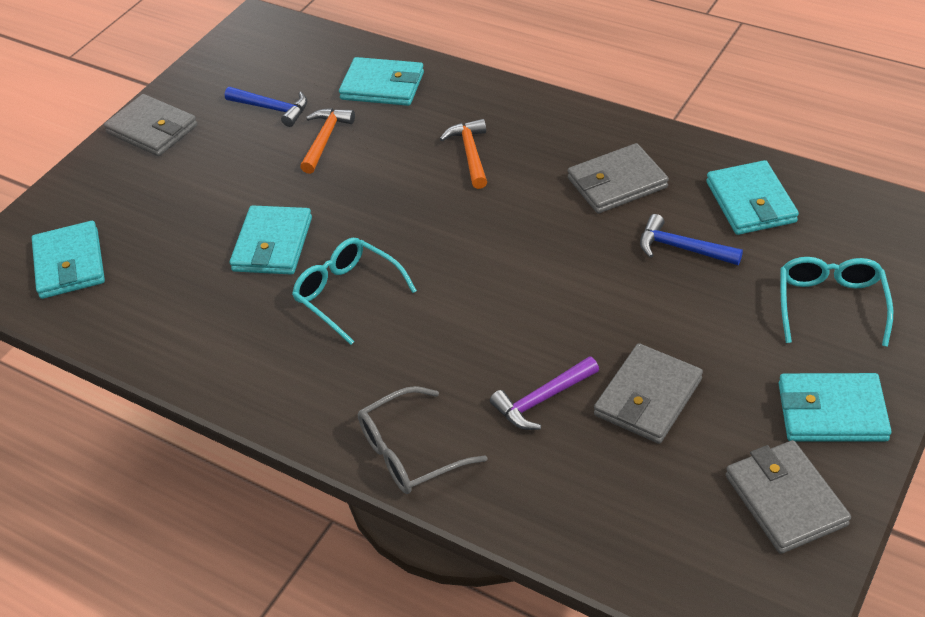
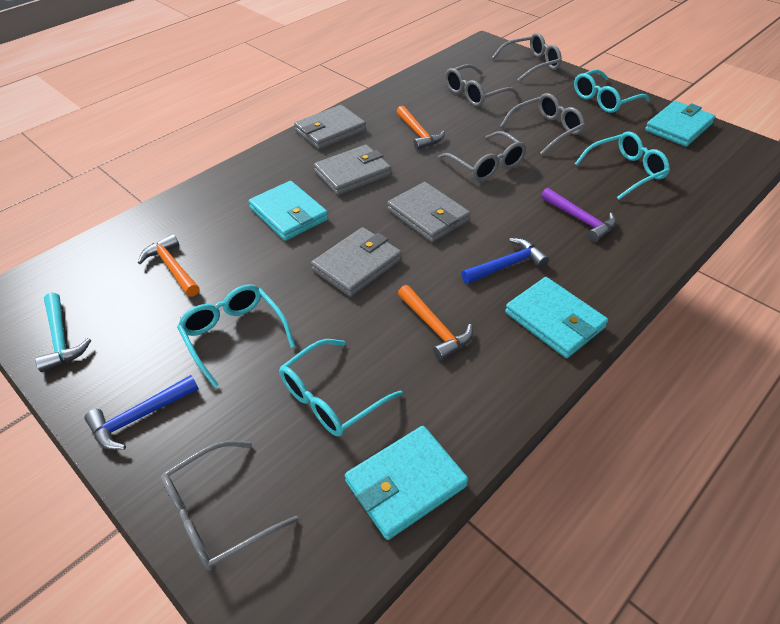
grey glasses: 1 -> 5
orange hammer: 2 -> 3
turquoise glasses: 2 -> 4
turquoise hammer: 0 -> 1
turquoise wallet: 5 -> 4

